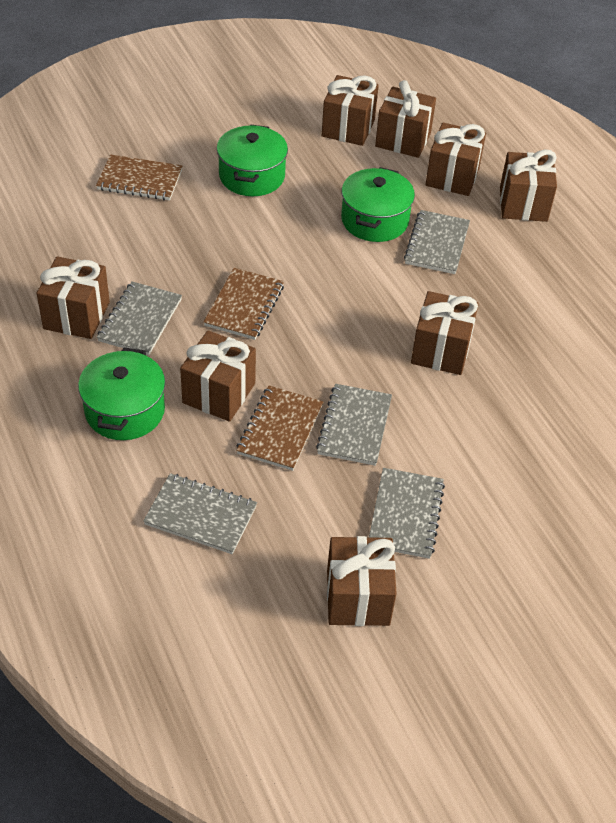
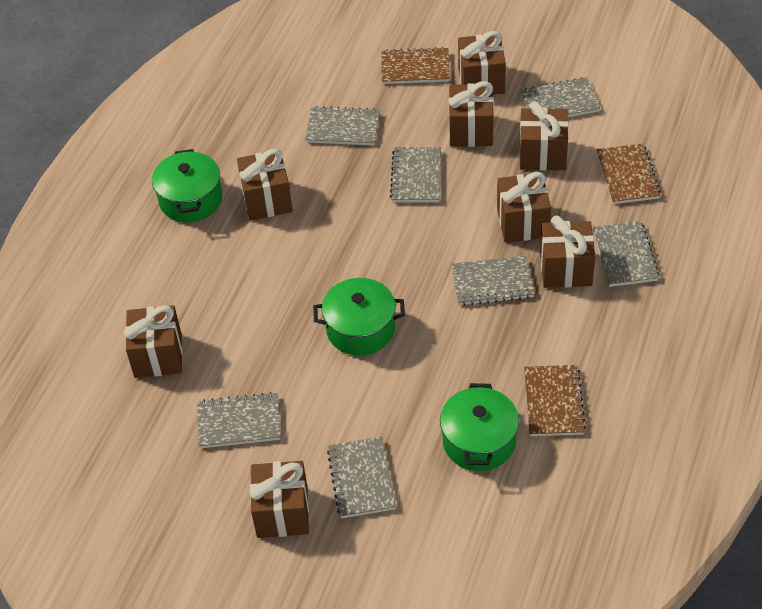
grey notebook: 5 -> 7

